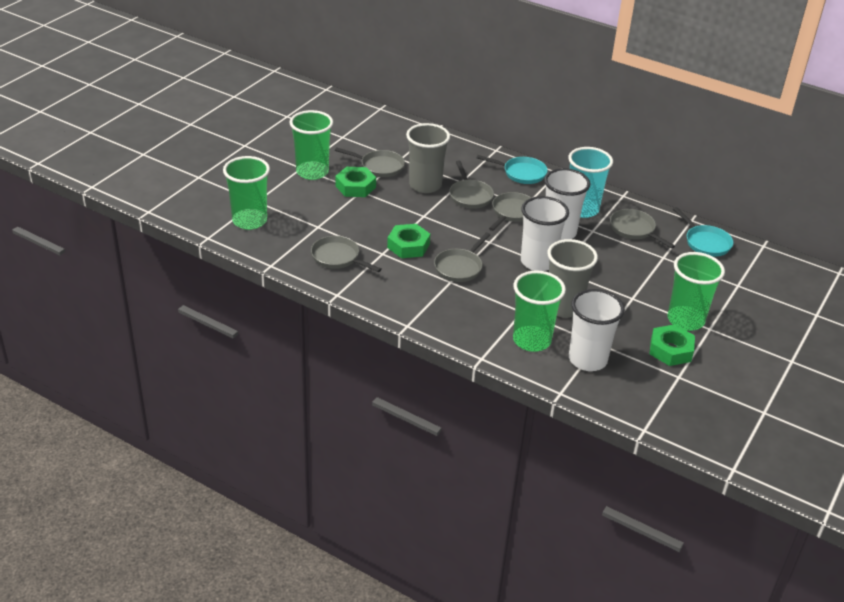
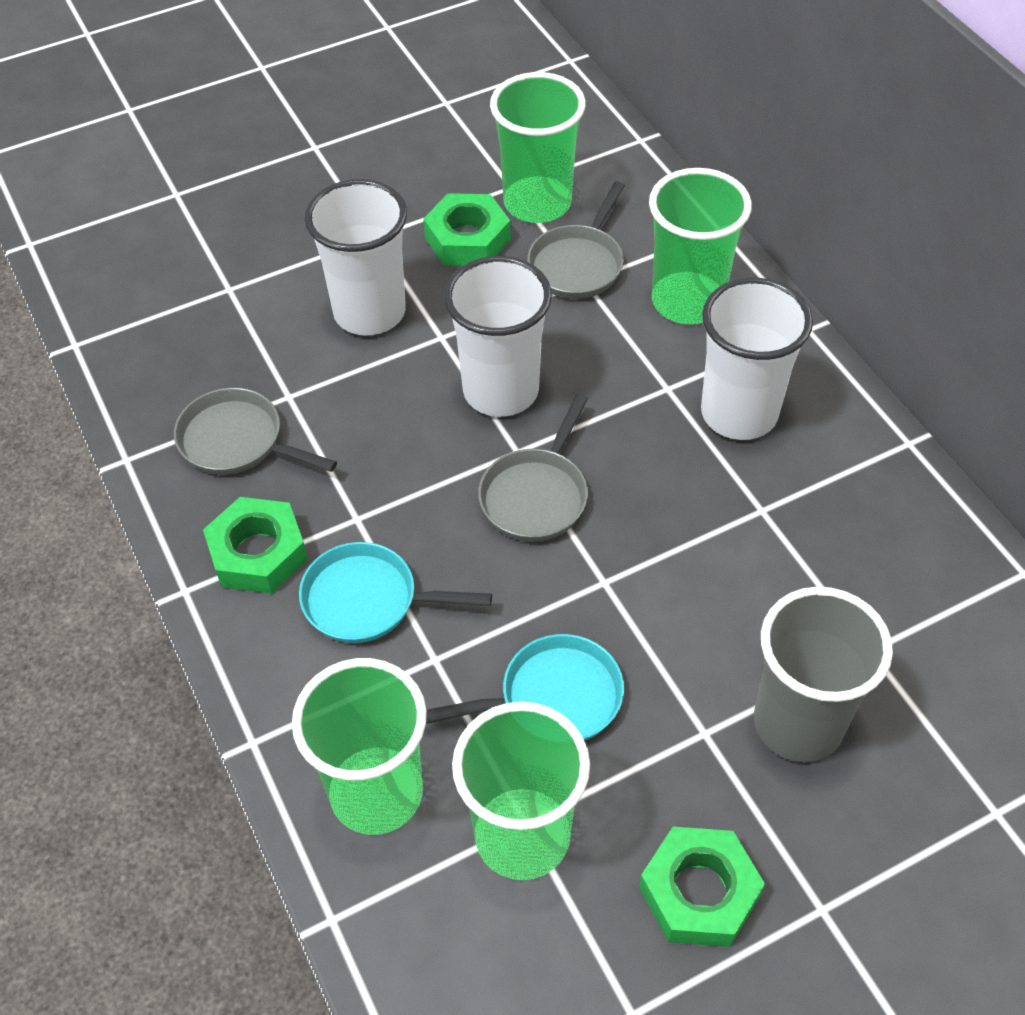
grey cup: 2 -> 1
grey pan: 6 -> 3
turquoise cup: 1 -> 0

